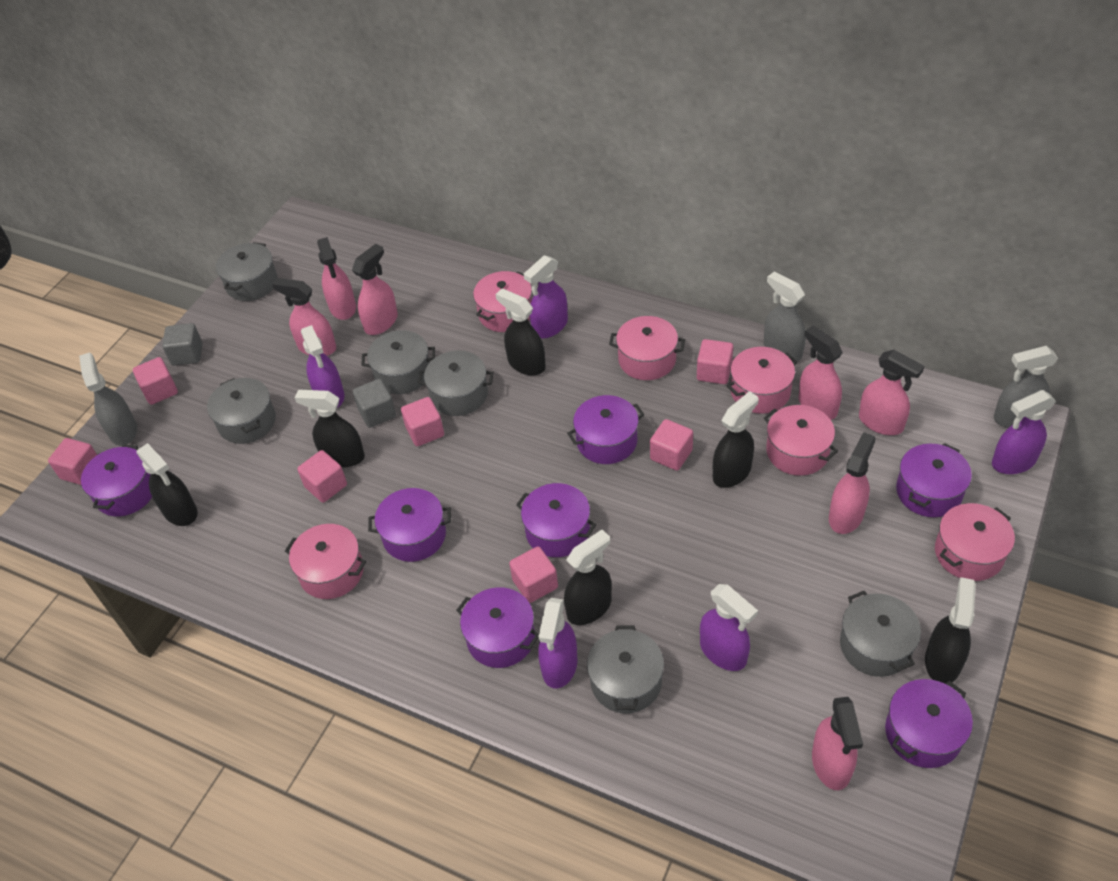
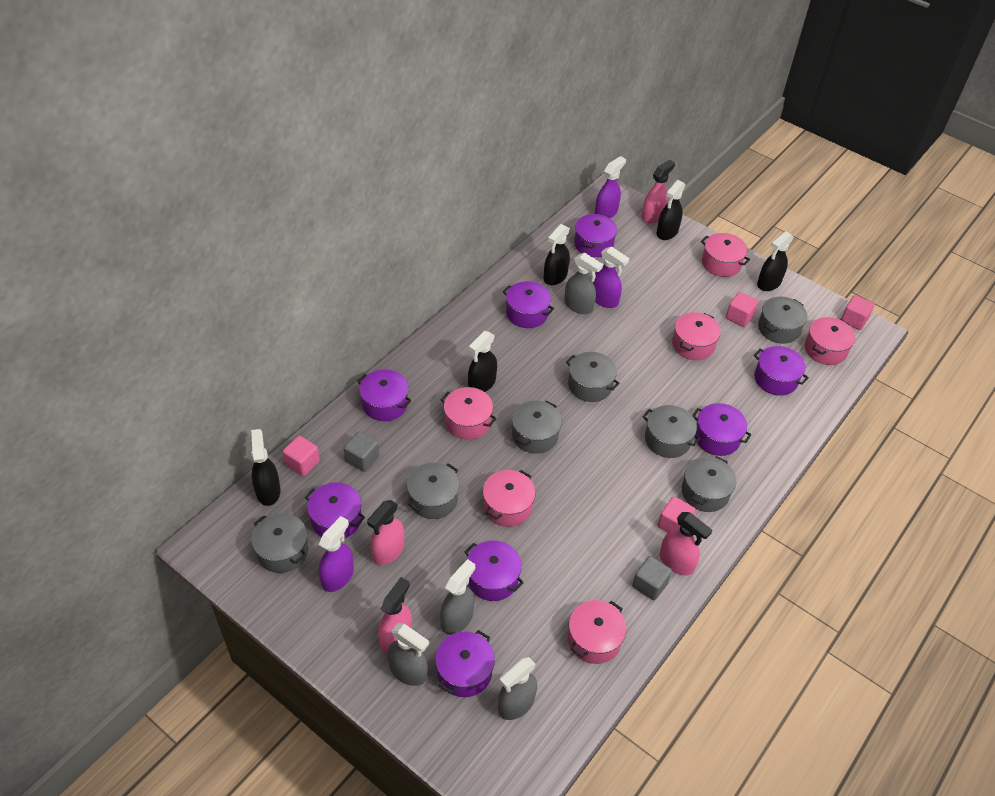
black spray bottle: 6 -> 5
grey pot: 6 -> 7
grey spray bottle: 3 -> 4
pink cube: 7 -> 4
pink spray bottle: 7 -> 4
purple pot: 7 -> 8
purple spray bottle: 5 -> 3

